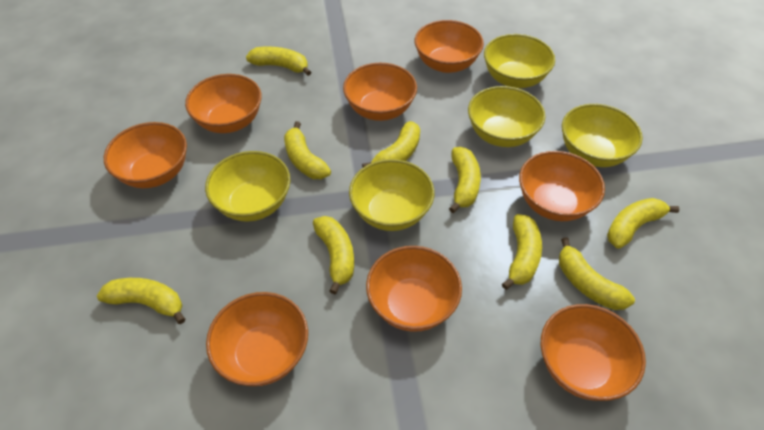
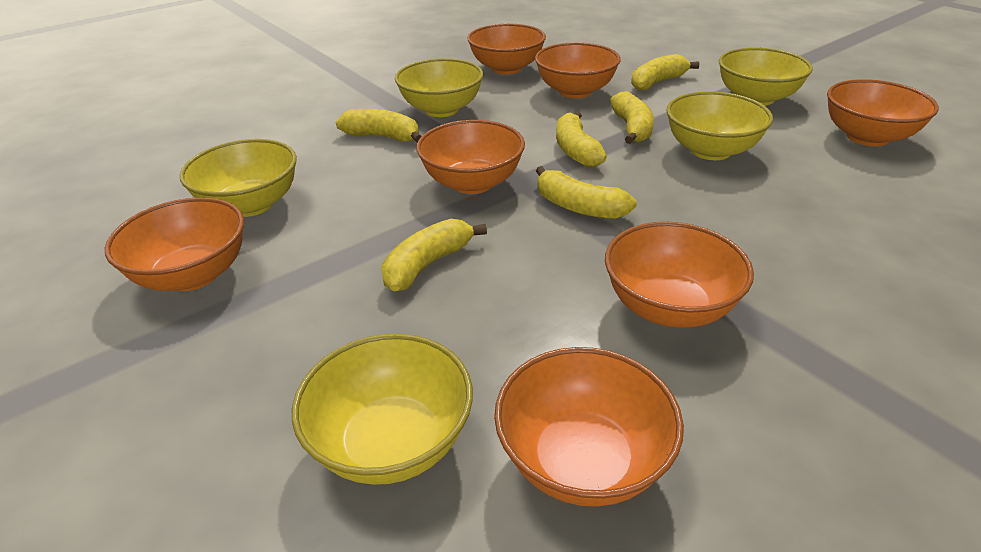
orange bowl: 8 -> 7
yellow banana: 9 -> 6

